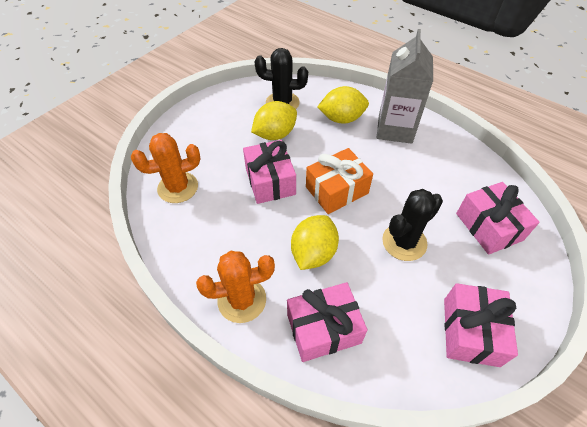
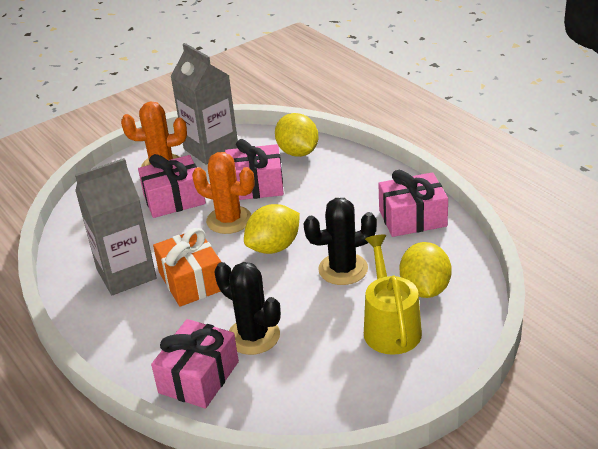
grey carton: 1 -> 2
yellow watering can: 0 -> 1

